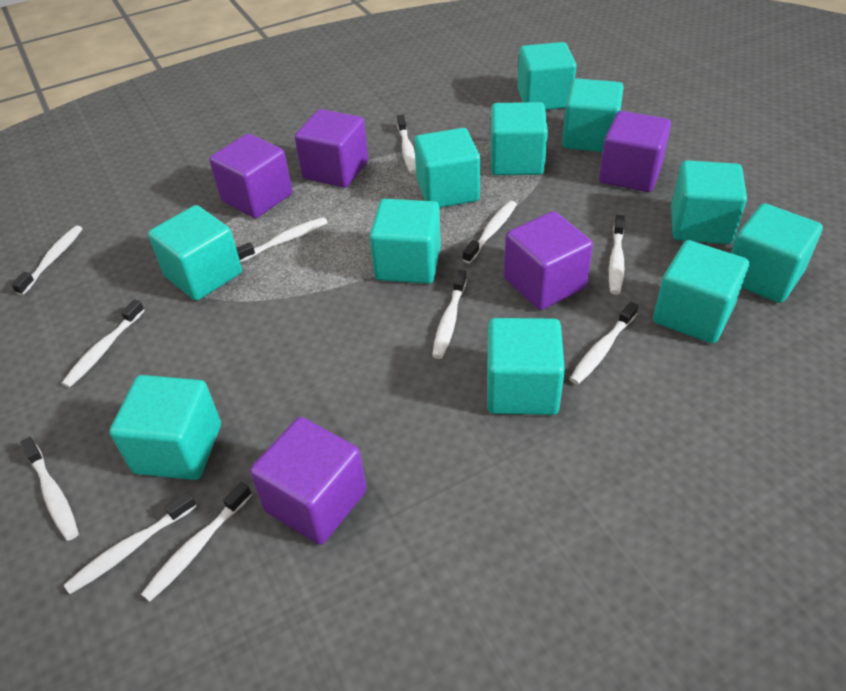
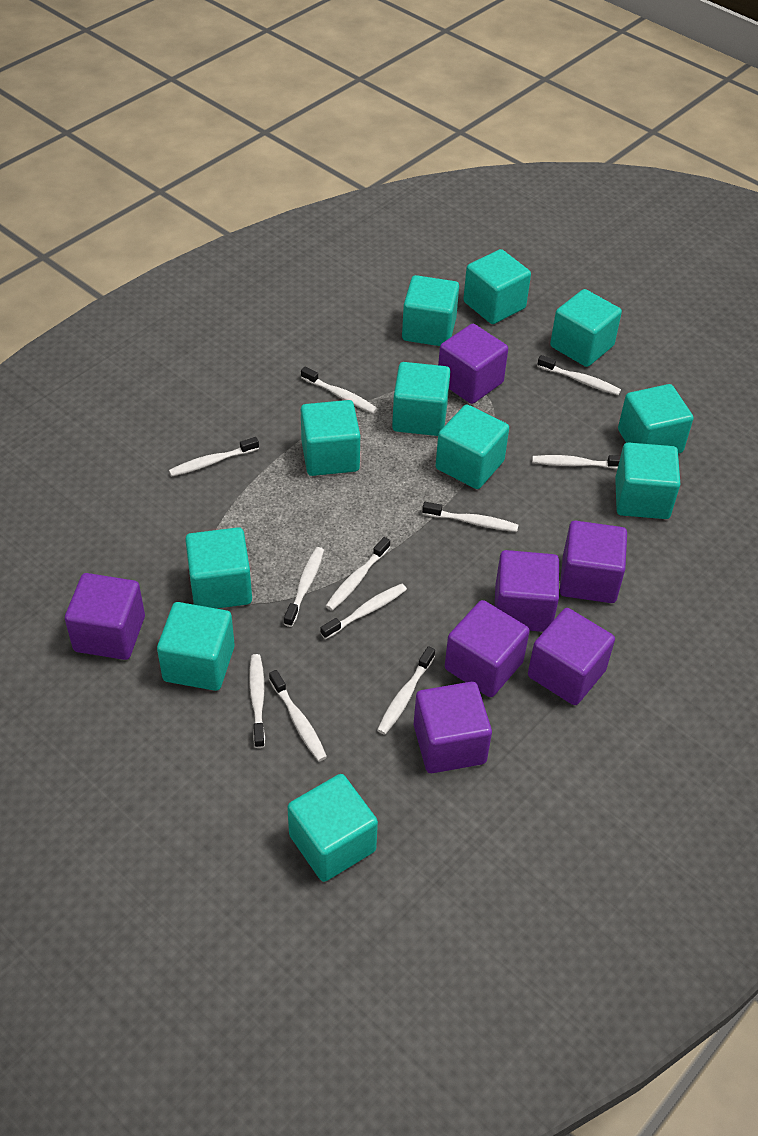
purple cube: 5 -> 7

